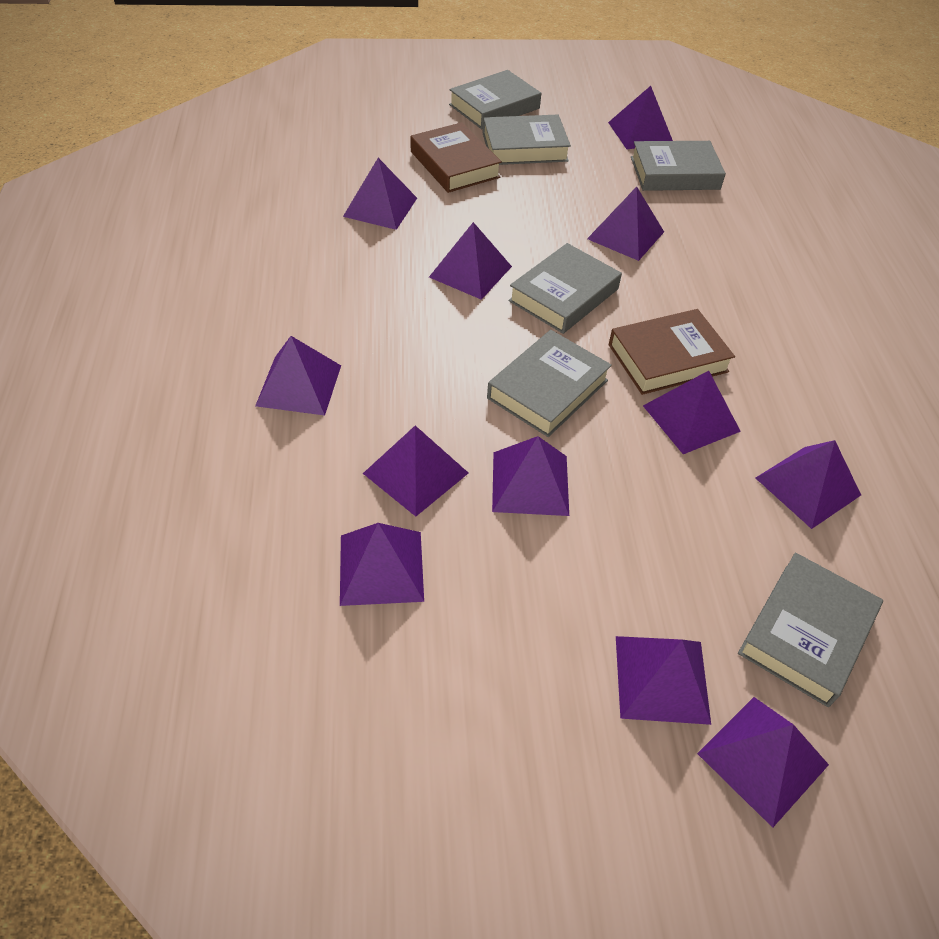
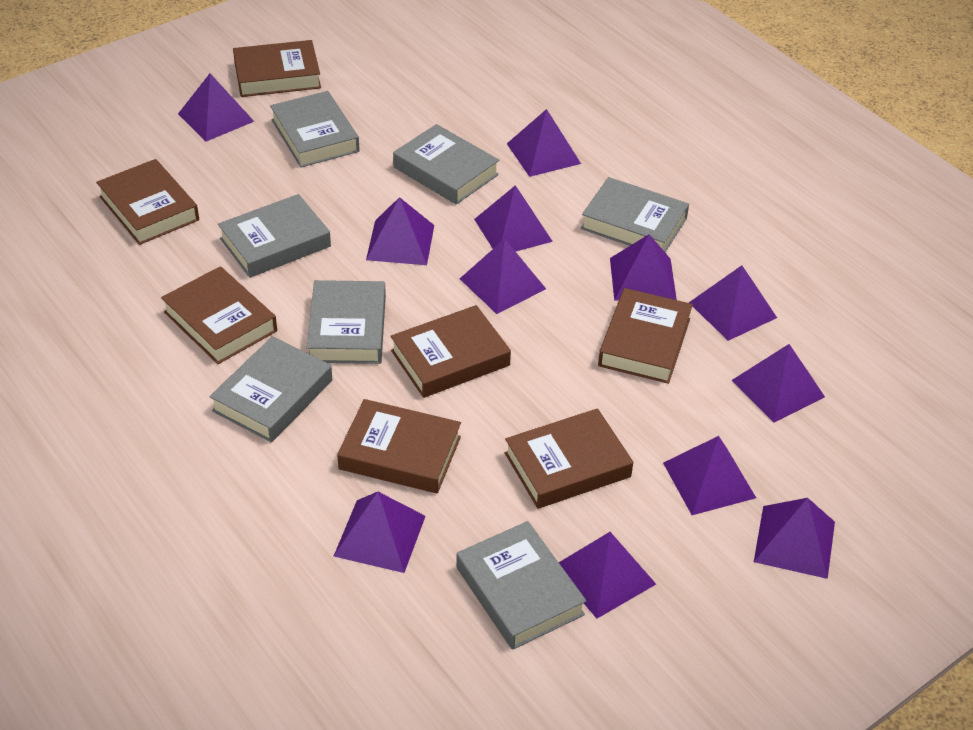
brown book: 2 -> 7
grey book: 6 -> 7

